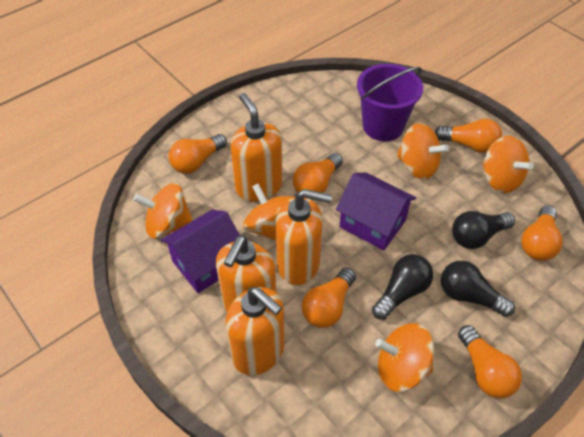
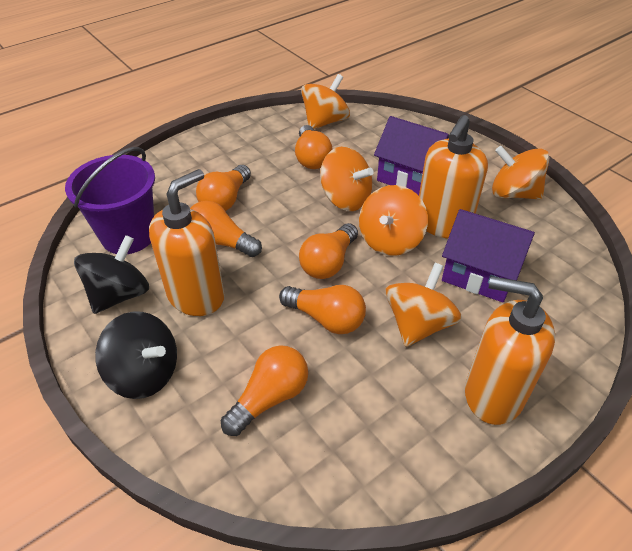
black light bulb: 3 -> 0
black spinning top: 0 -> 2
orange soap dispenser: 4 -> 3

